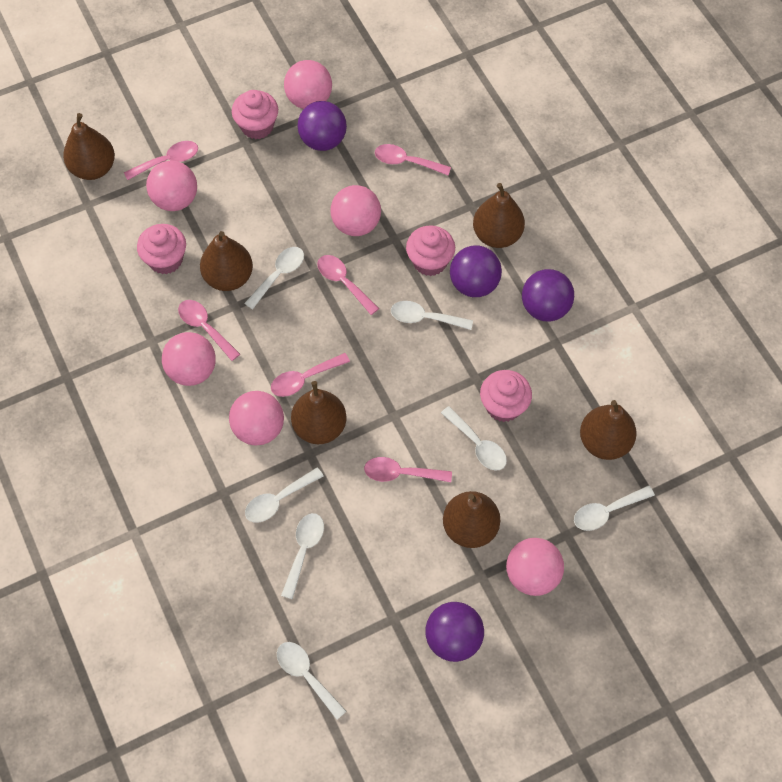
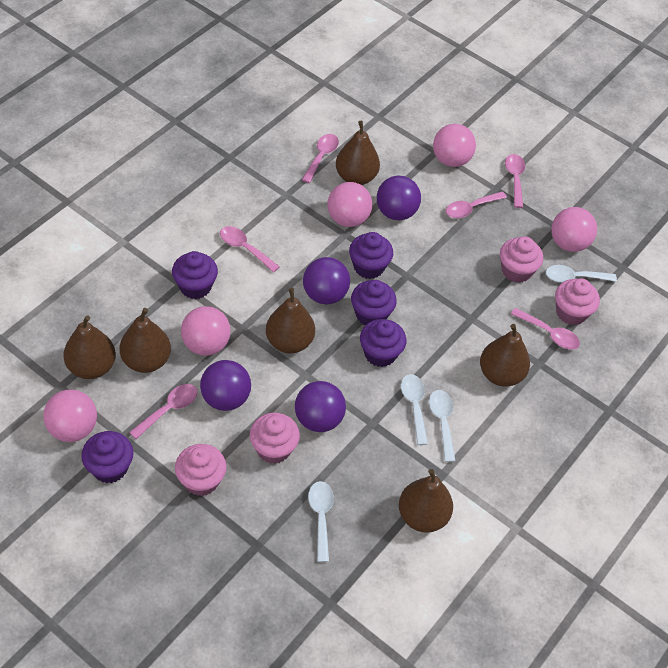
pink ball: 6 -> 5
purple cupcake: 0 -> 5
white spoon: 7 -> 4

